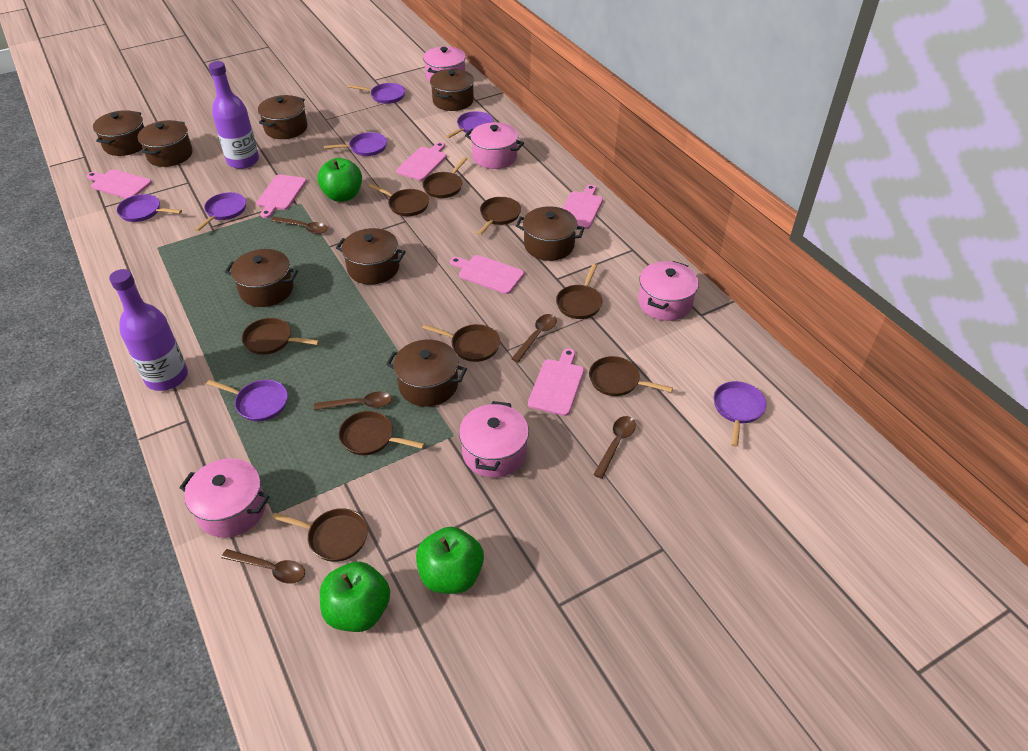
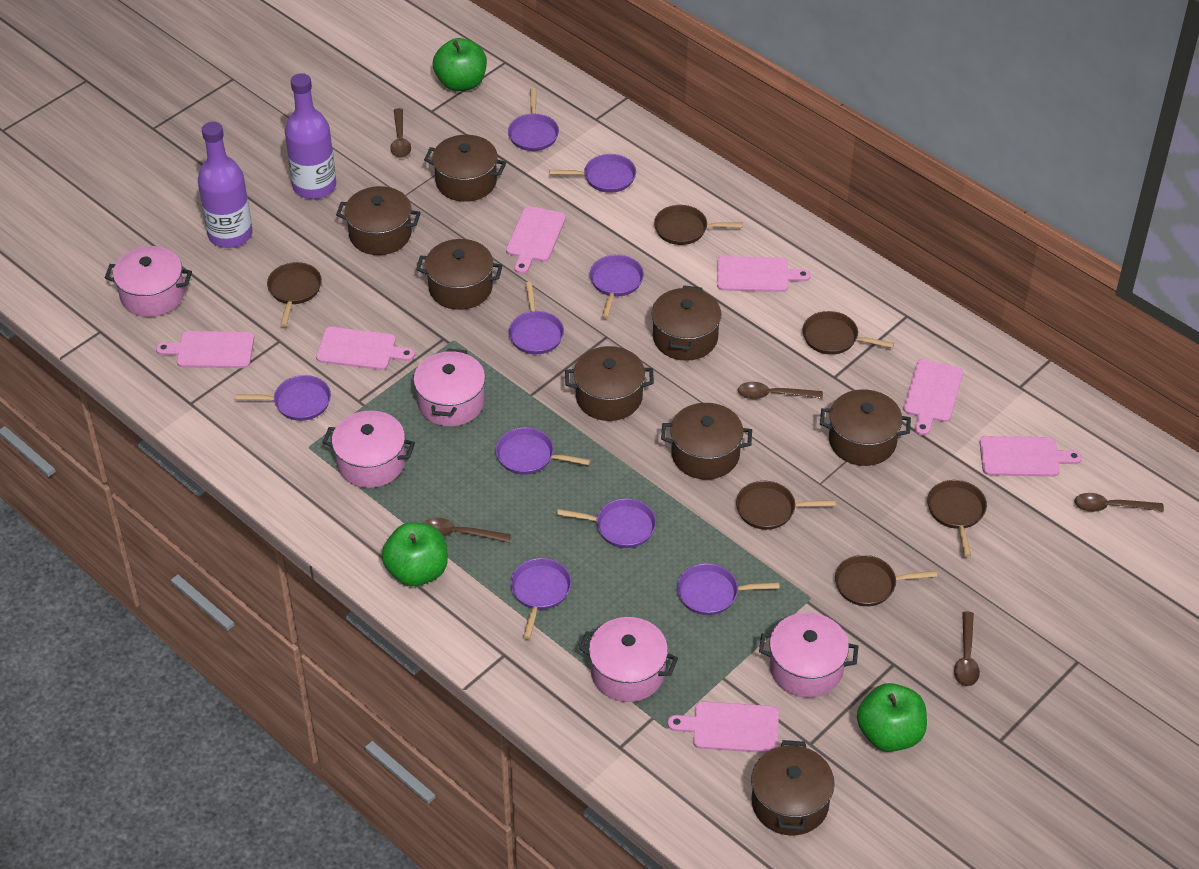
brown pan: 9 -> 6
pink cutting board: 6 -> 7
purple pan: 7 -> 9

